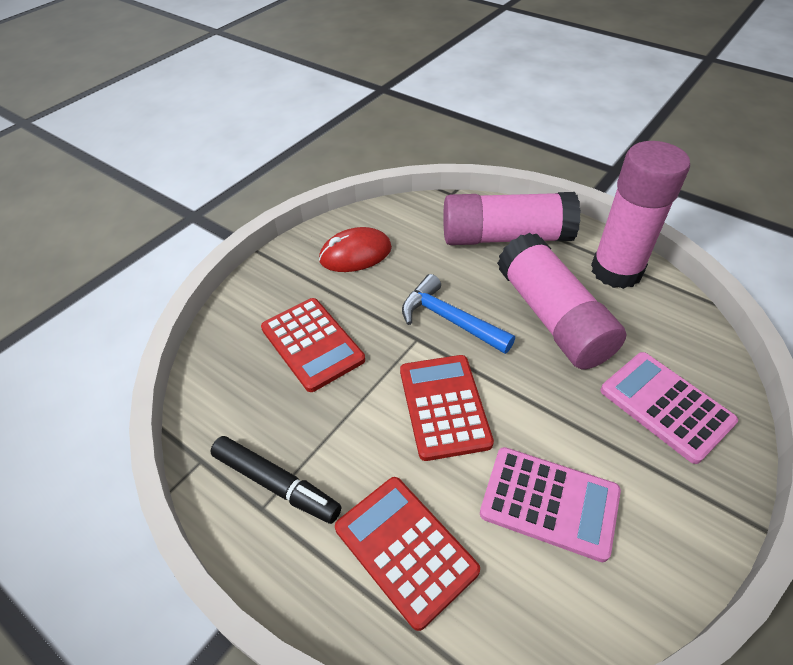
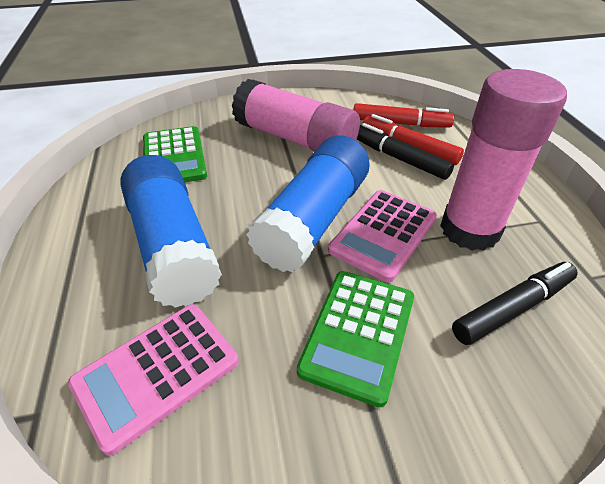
black marker: 1 -> 2
blue glue stick: 0 -> 2
blue hammer: 1 -> 0
green calculator: 0 -> 2
pink glue stick: 3 -> 2
red calculator: 3 -> 0
red marker: 0 -> 2
red mouse: 1 -> 0

